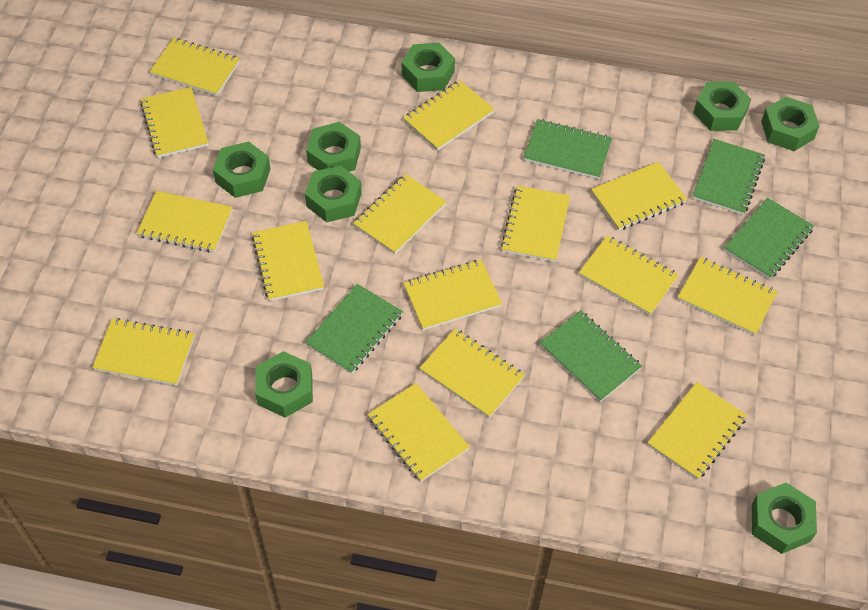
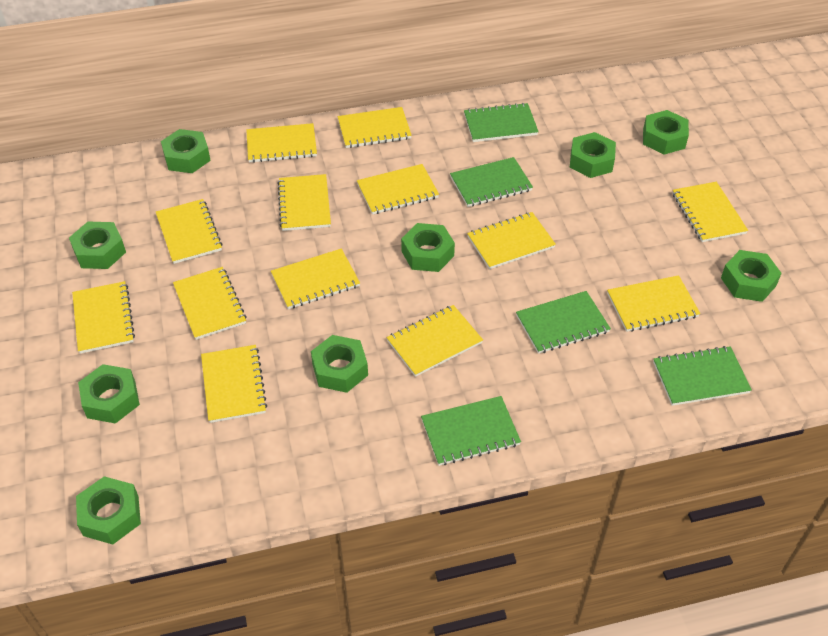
green nut: 8 -> 9
yellow notebook: 15 -> 13

